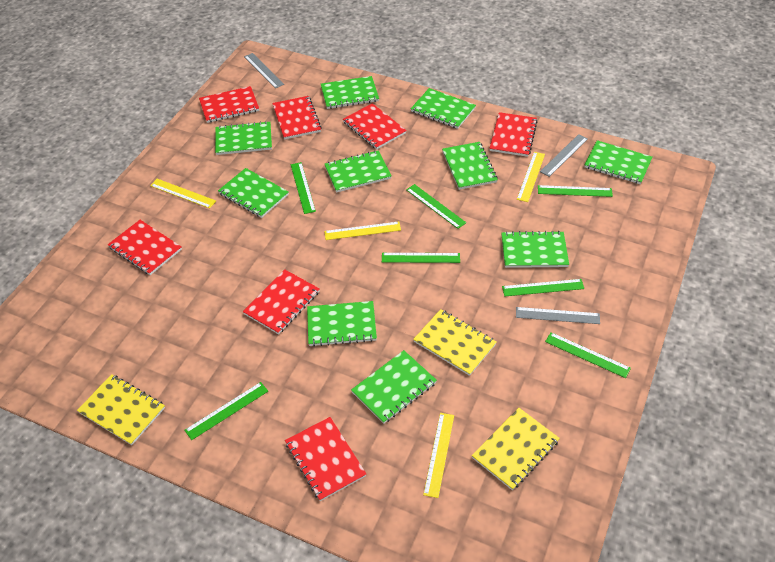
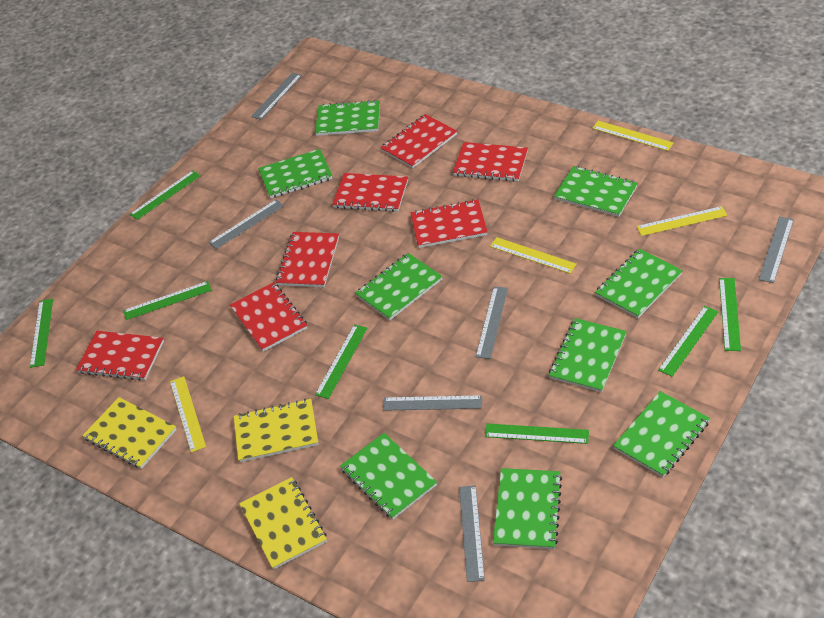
green notebook: 10 -> 9
grey ruler: 3 -> 6

